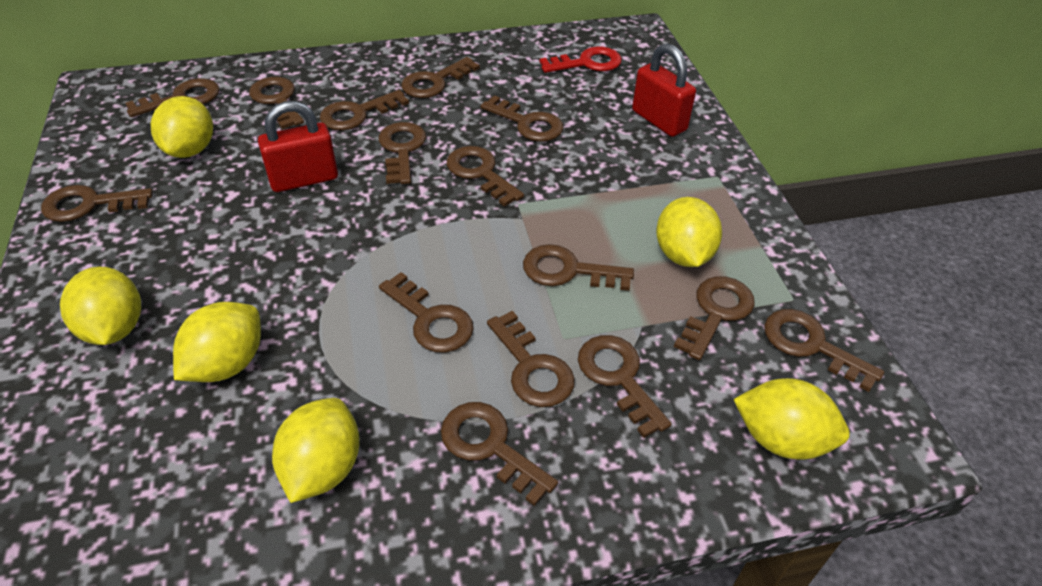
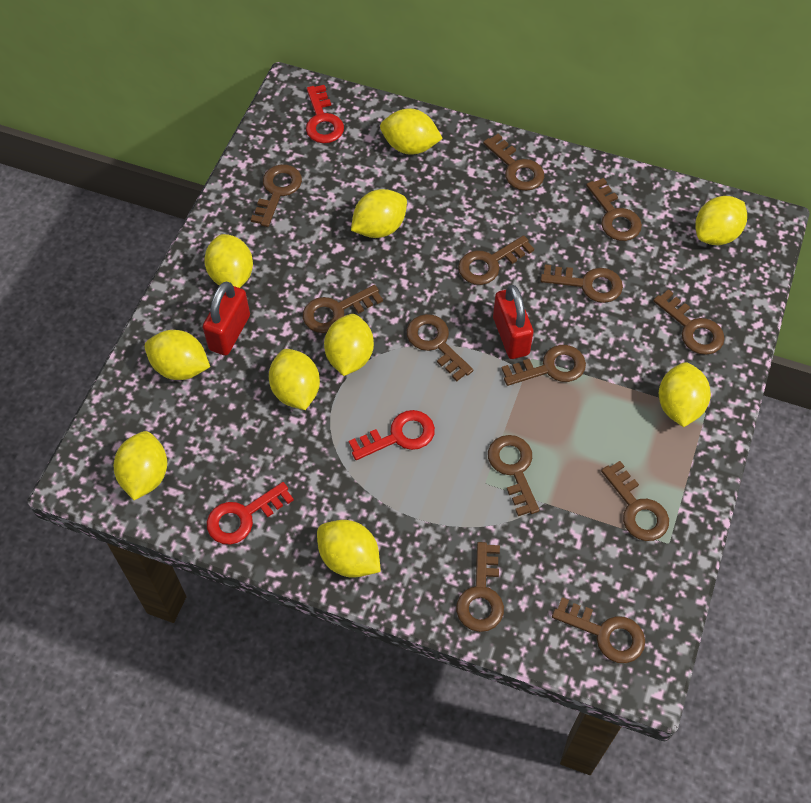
brown key: 15 -> 13
red key: 1 -> 3
yellow lemon: 6 -> 10

